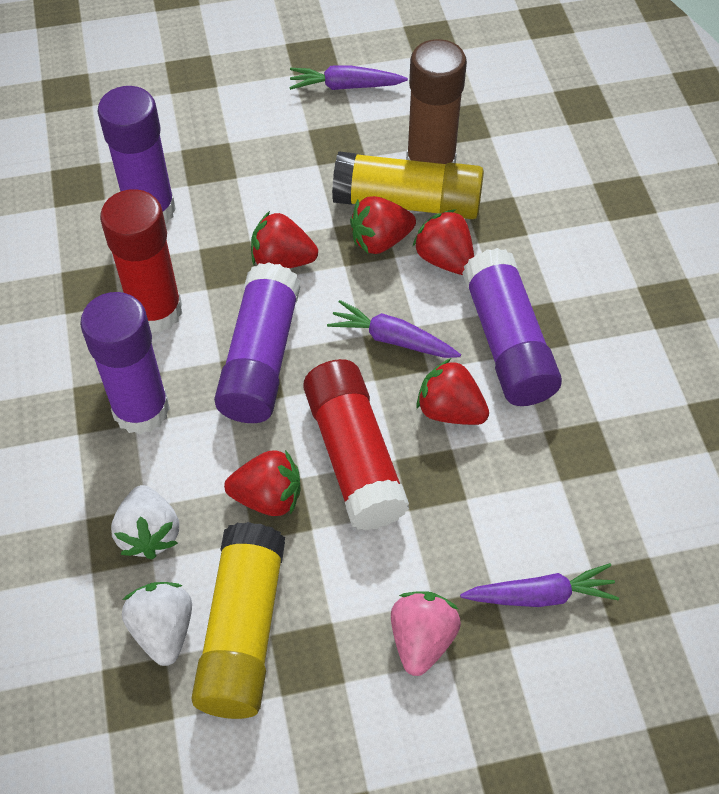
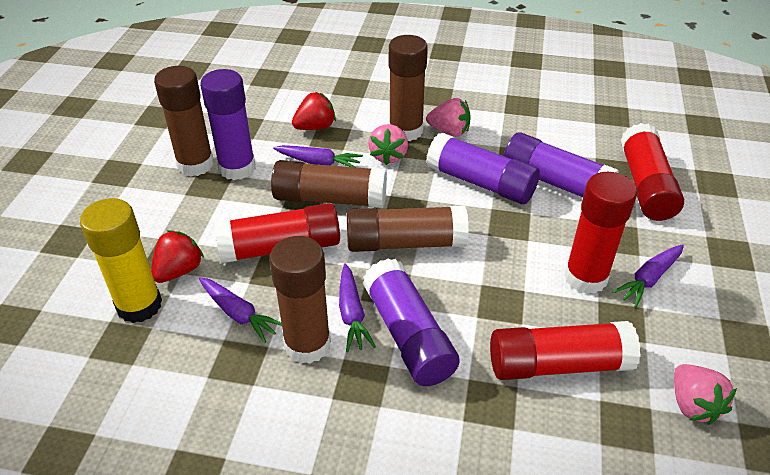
brown glue stick: 1 -> 5
pink strawberry: 1 -> 3
purple carrot: 3 -> 4
red glue stick: 2 -> 4
red strawberry: 5 -> 2
white strawberry: 2 -> 0
yellow glue stick: 2 -> 1

